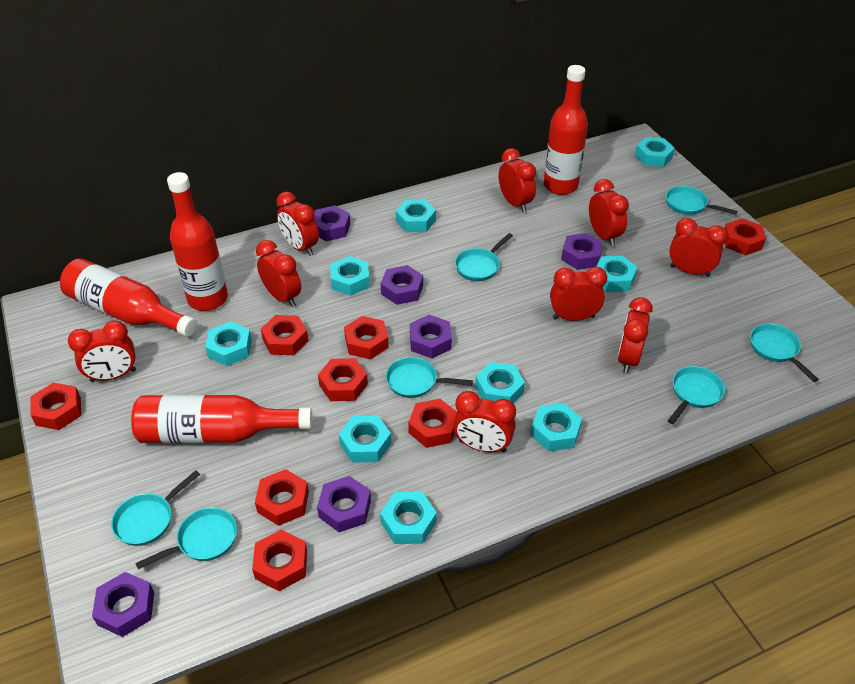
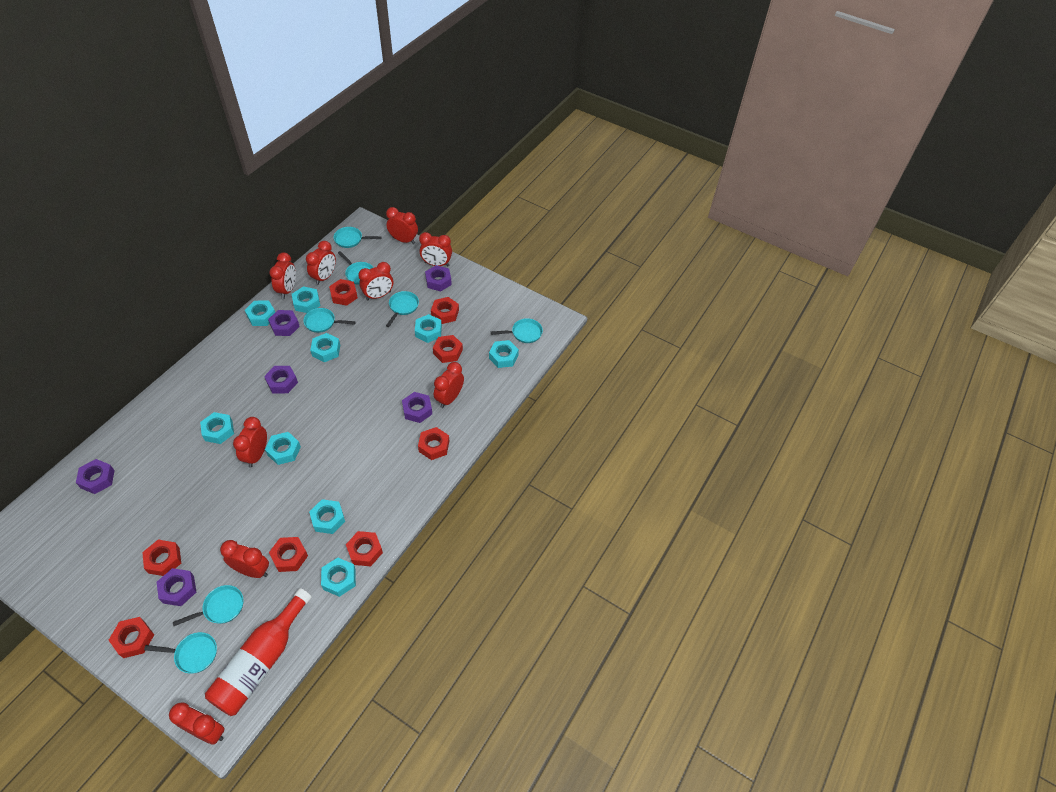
red bottle: 4 -> 1

